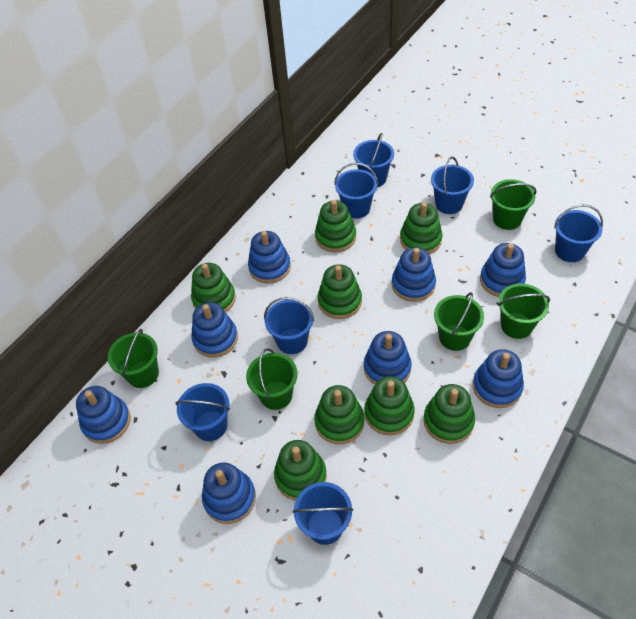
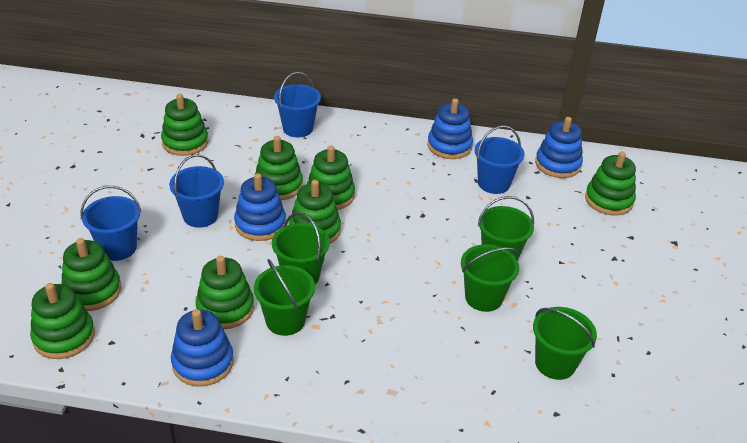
blue bucket: 7 -> 4
blue stacking toy: 8 -> 4

